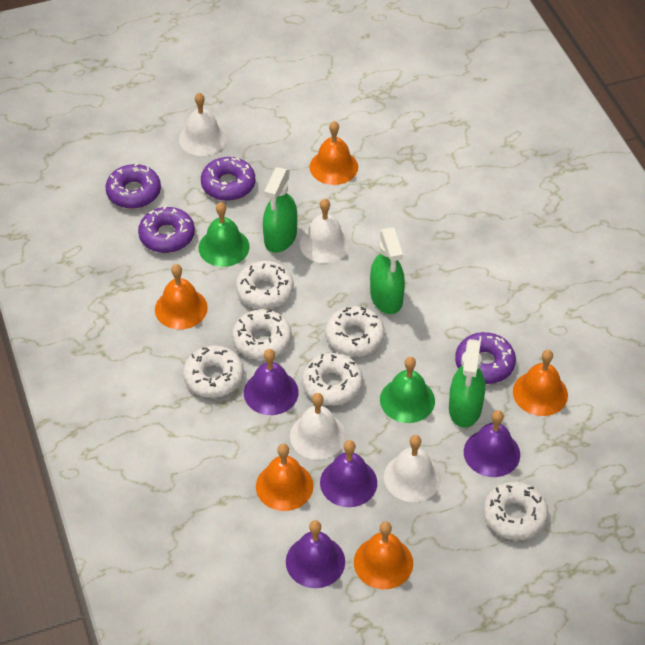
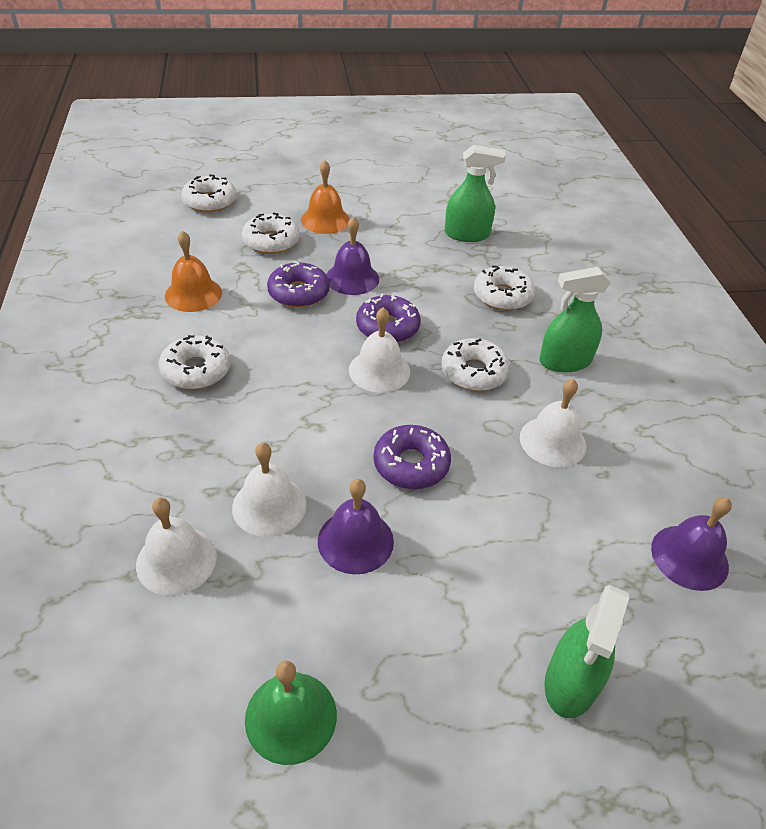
green bell: 2 -> 1
orange bell: 5 -> 2
purple bell: 4 -> 3
purple donut: 4 -> 3
white donut: 6 -> 5

